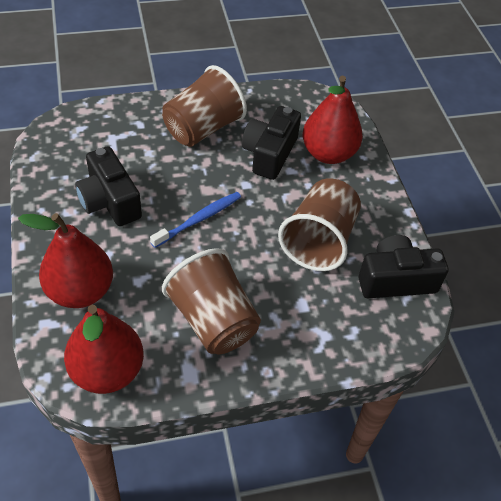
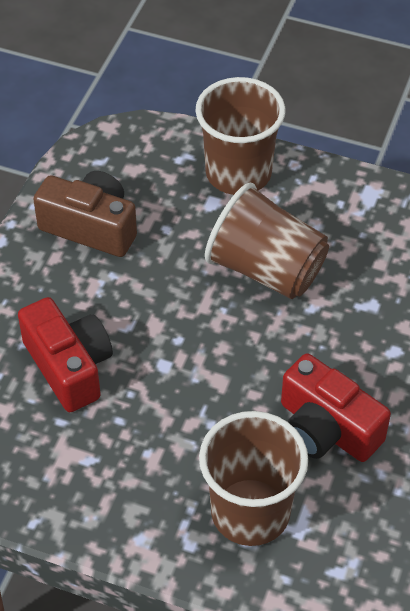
black camera: 3 -> 0
blue toothbrush: 1 -> 0
brown camera: 0 -> 1
red camera: 0 -> 2
red pear: 3 -> 0

